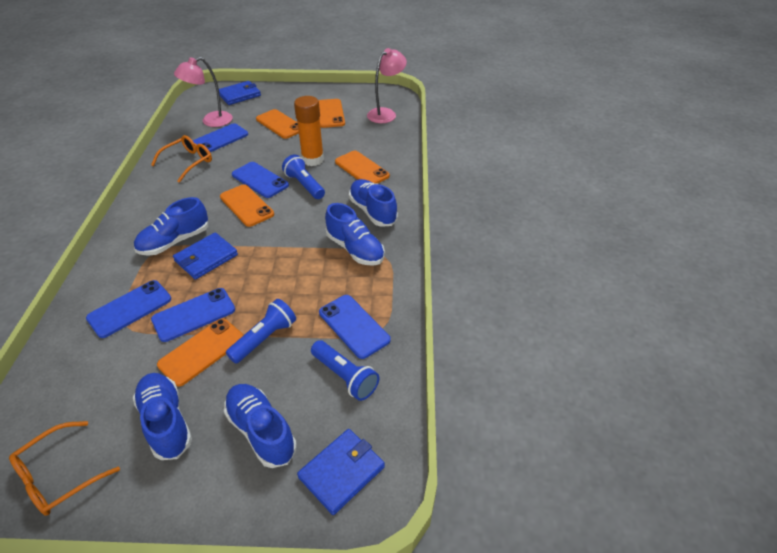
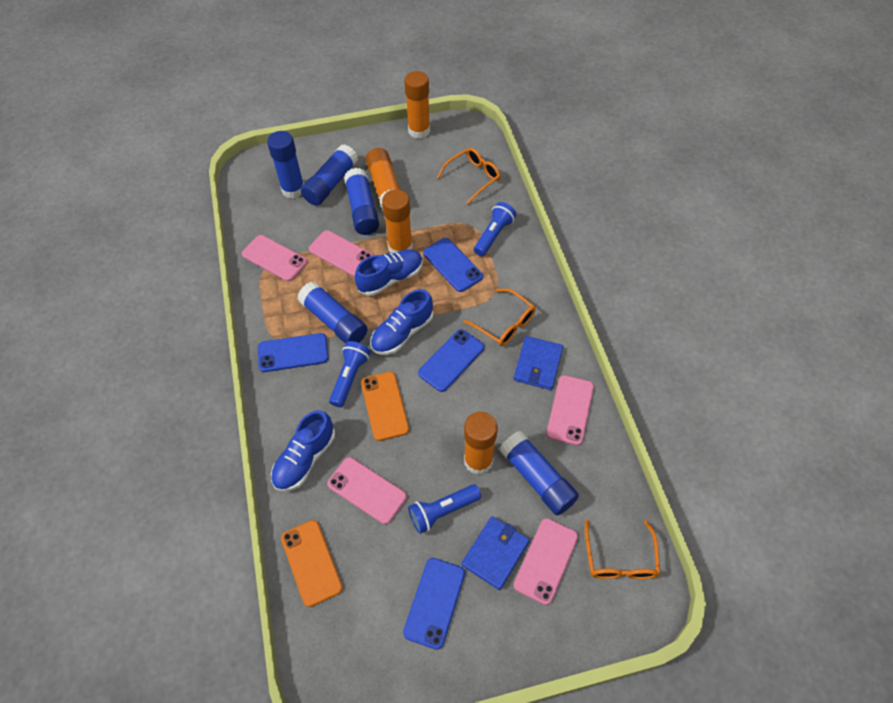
blue glue stick: 0 -> 5
blue phone: 5 -> 4
blue shoe: 5 -> 3
blue wallet: 3 -> 2
orange glasses: 2 -> 3
orange glue stick: 1 -> 4
orange phone: 5 -> 2
pink lamp: 2 -> 0
pink phone: 0 -> 5

